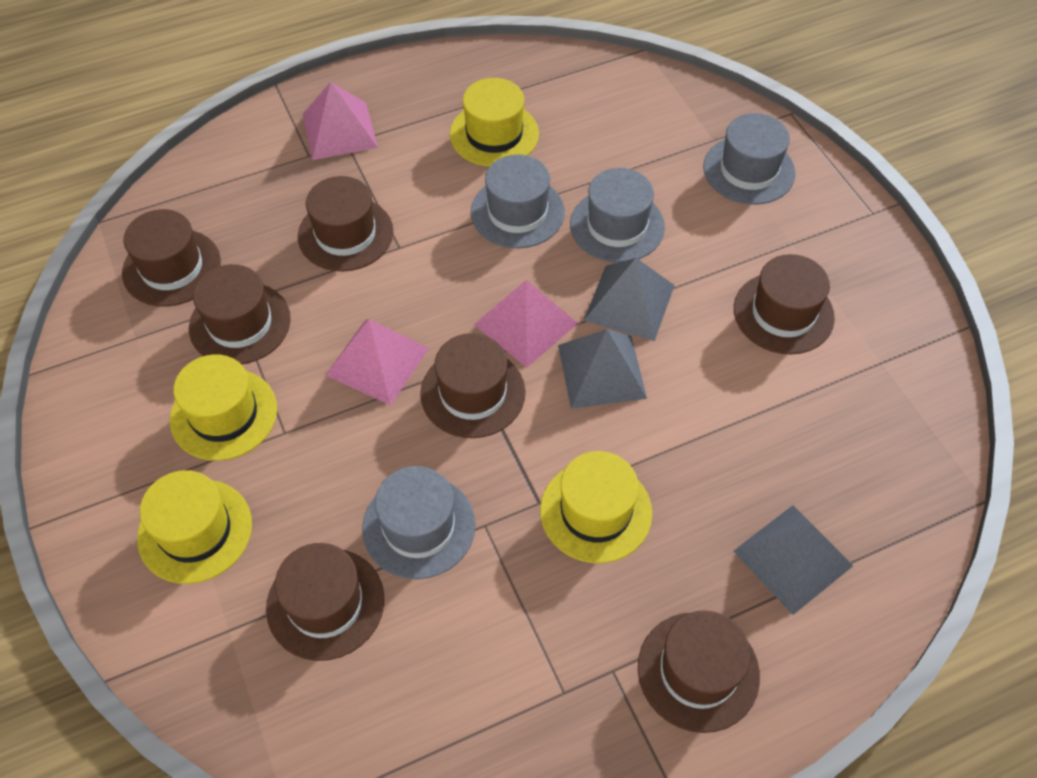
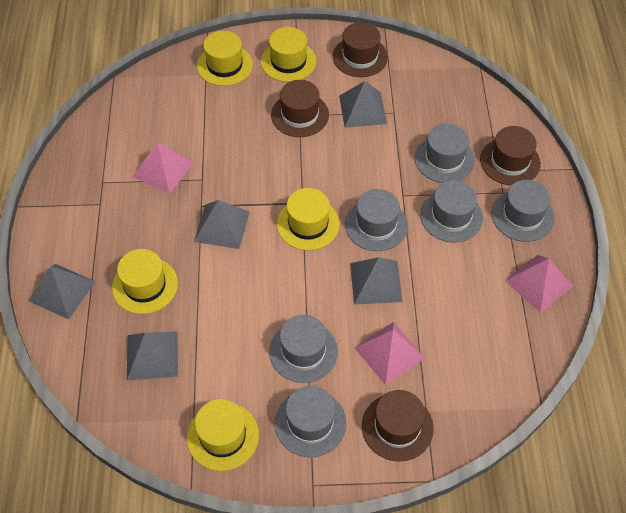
brown hat: 7 -> 4
grey hat: 4 -> 6
grey pyramid: 3 -> 5
yellow hat: 4 -> 5

